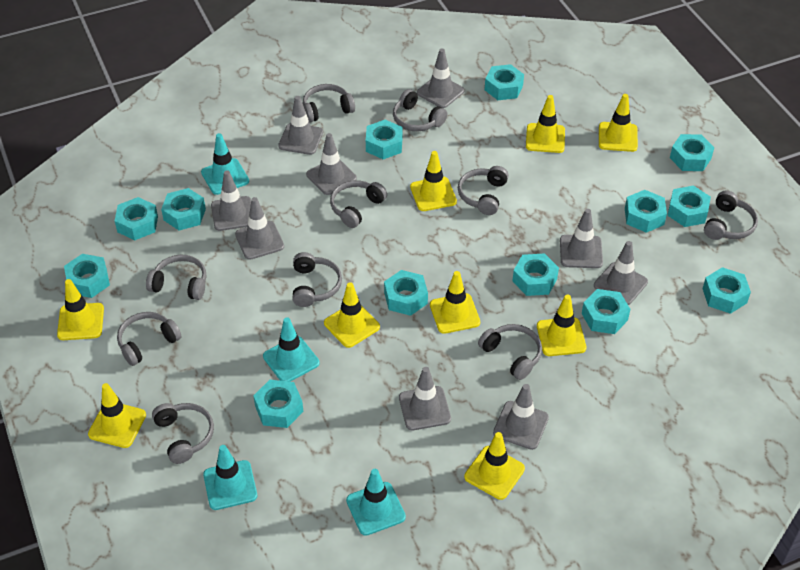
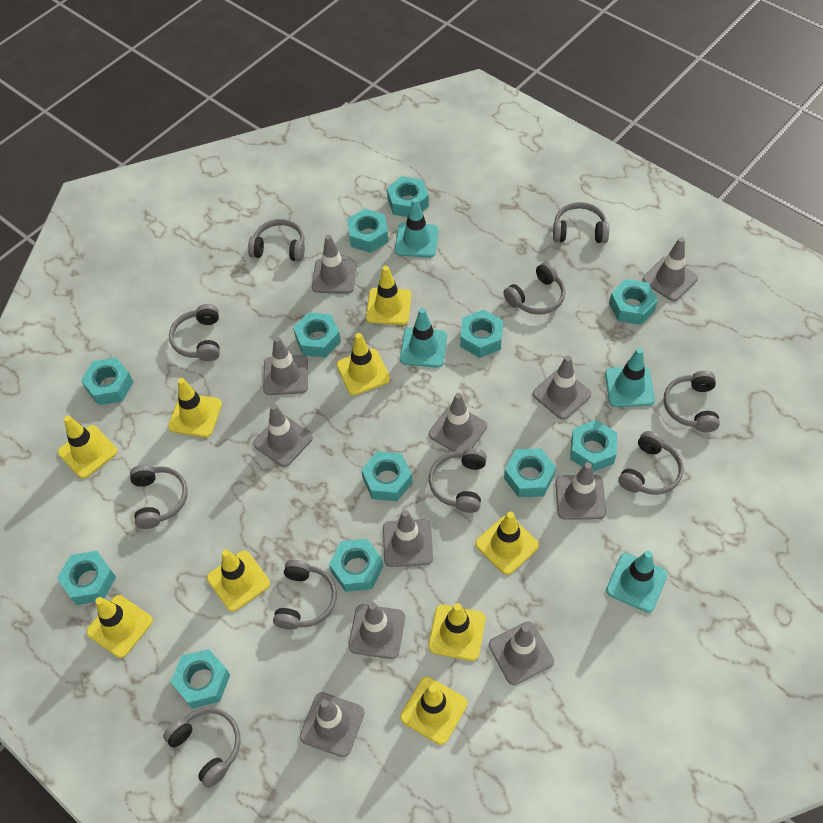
grey traffic cone: 9 -> 11
turquoise nut: 13 -> 12

